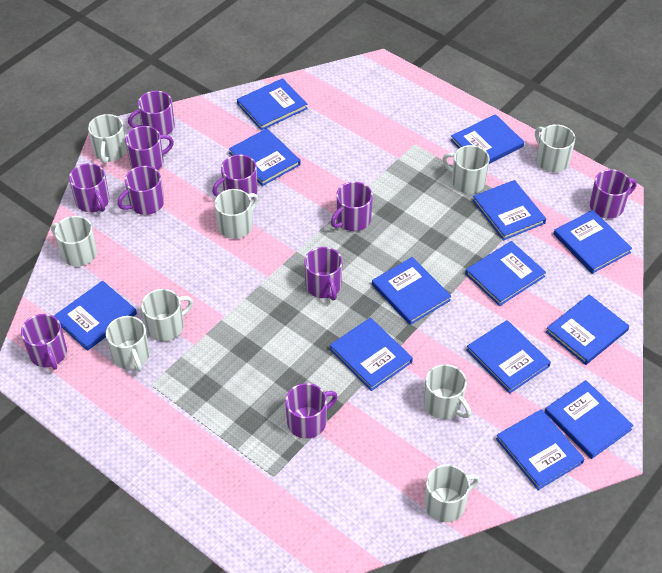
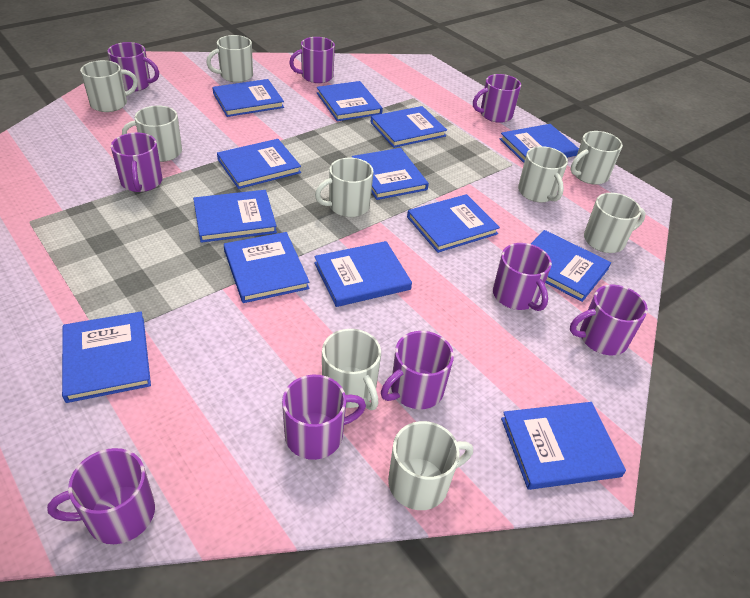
purple mug: 10 -> 9

